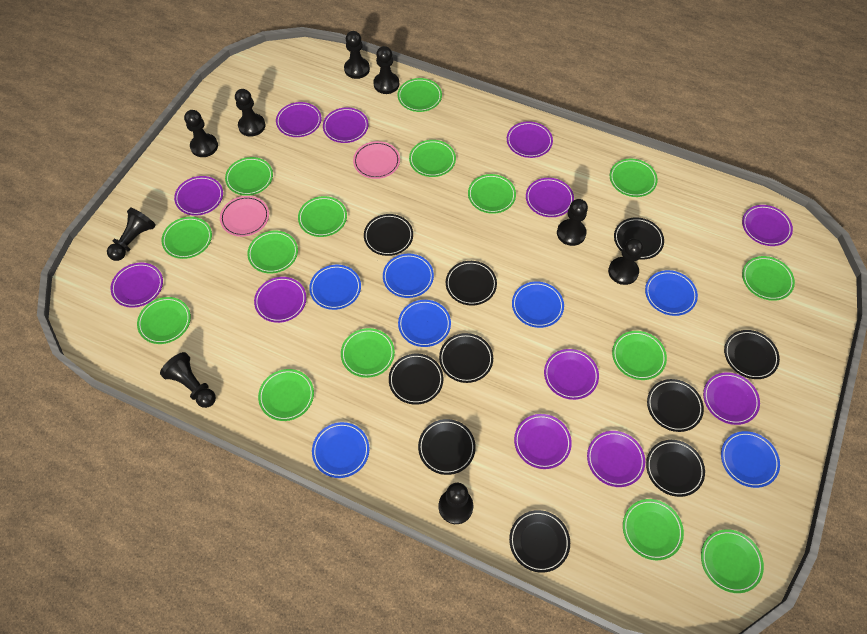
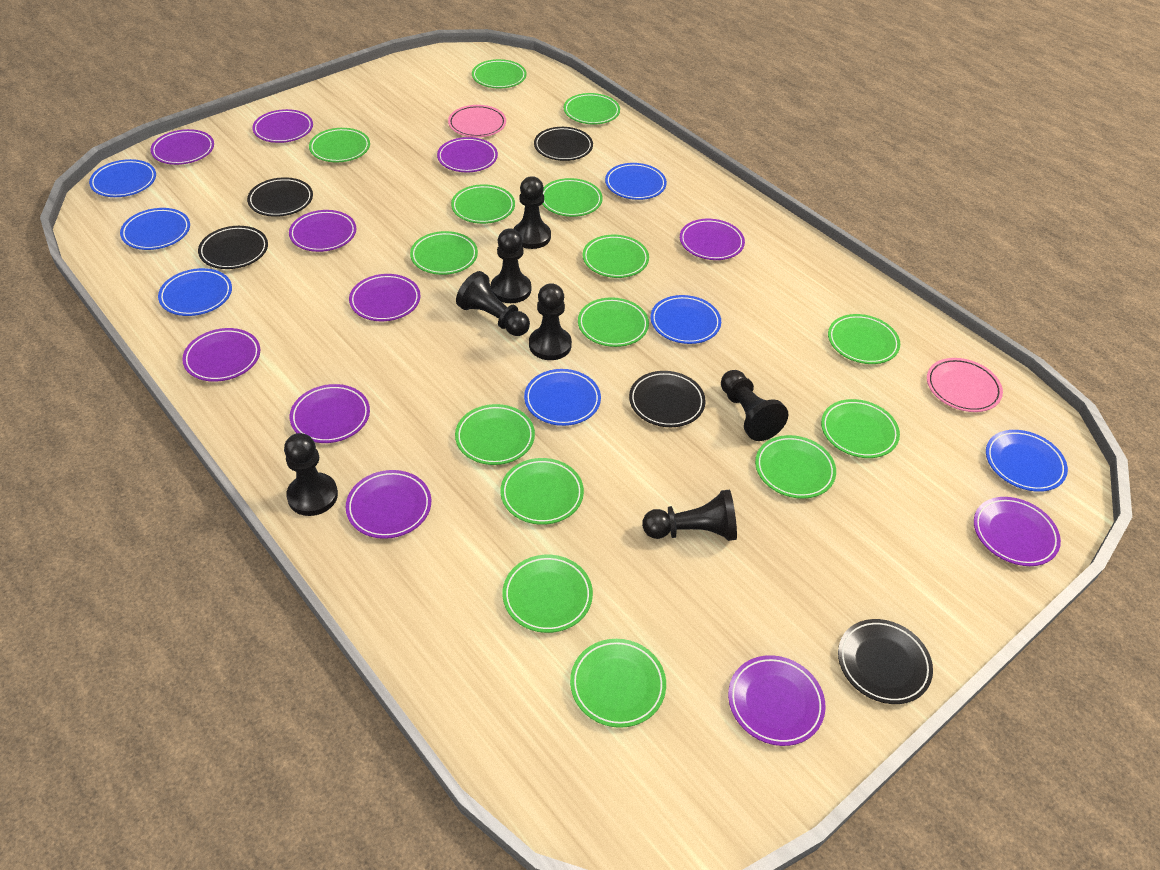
black pawn: 9 -> 7
black plate: 10 -> 5
purple plate: 12 -> 11

